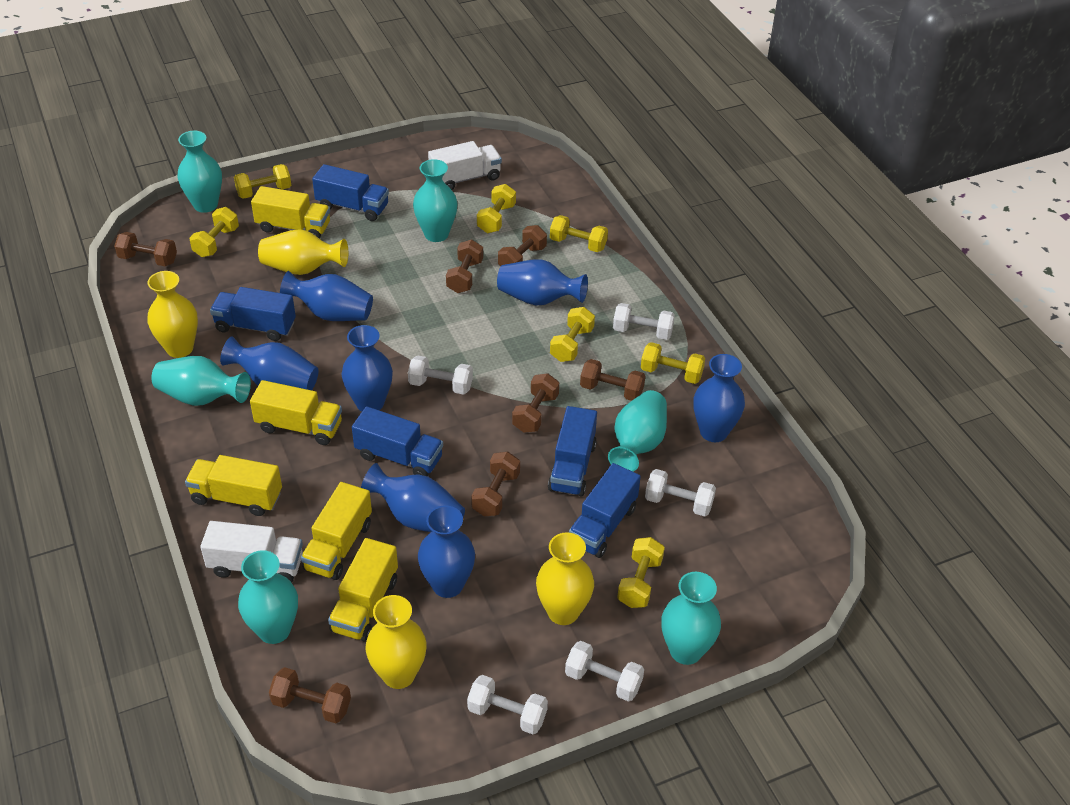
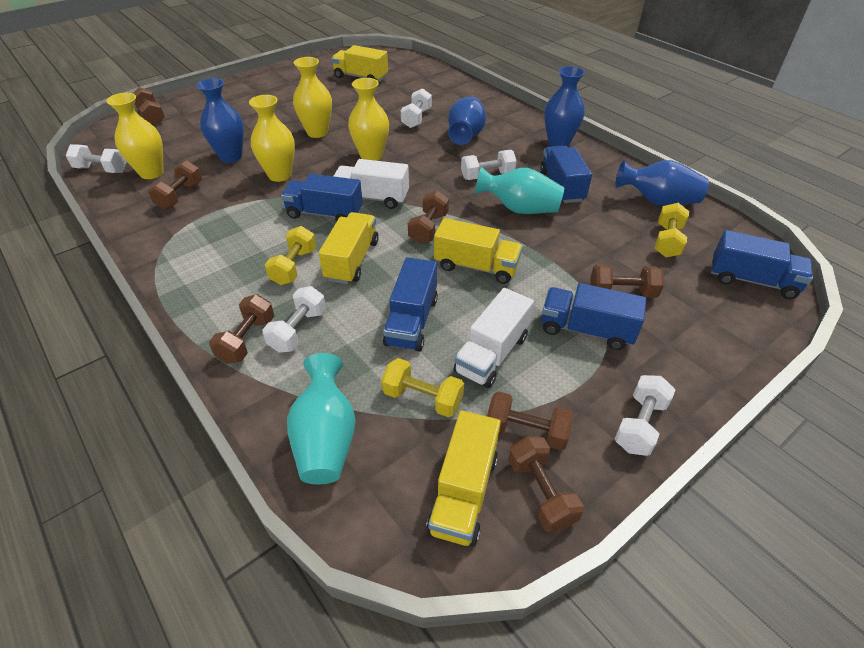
blue vase: 7 -> 4
turquoise vase: 6 -> 2
yellow dumbbell: 7 -> 3
yellow truck: 5 -> 4

